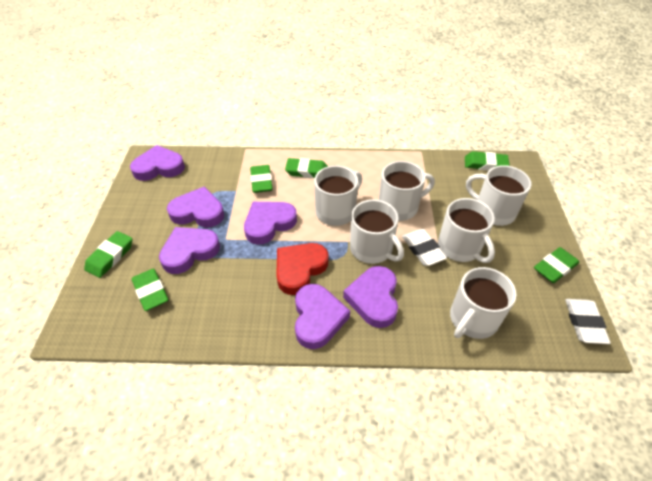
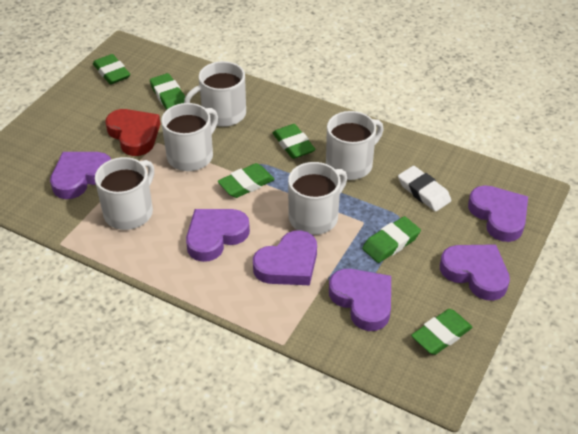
white eraser: 2 -> 1
white mug: 6 -> 5

